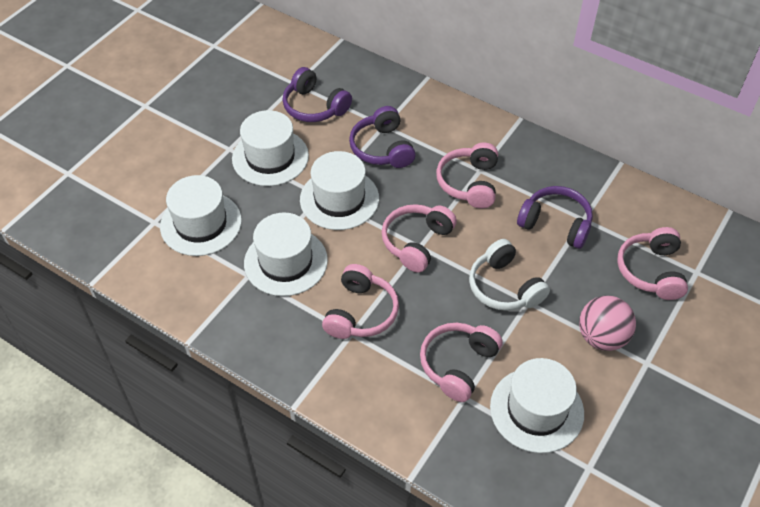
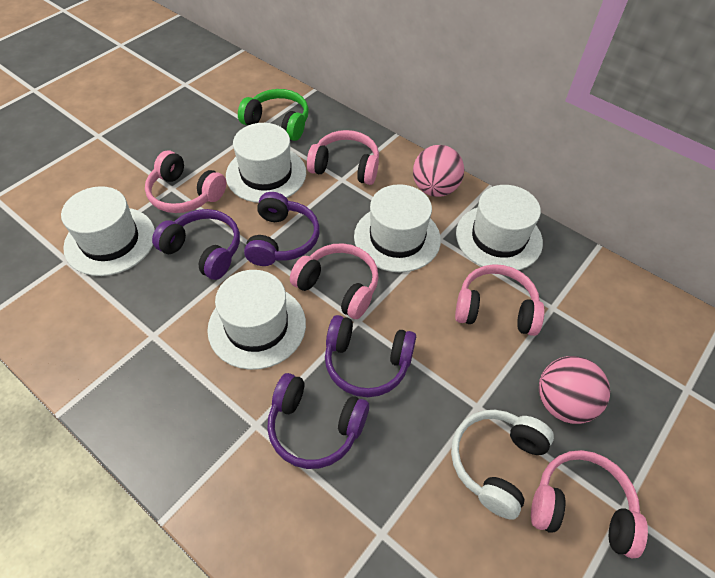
green headphones: 0 -> 1
pink ball: 1 -> 2
purple headphones: 3 -> 4

